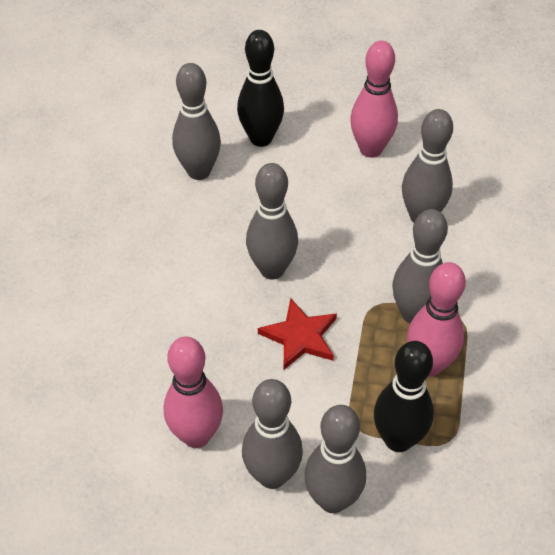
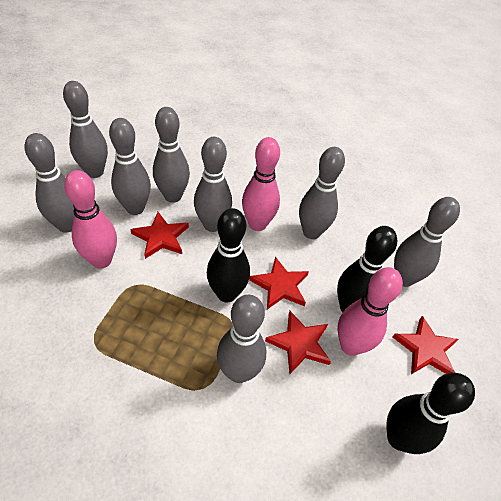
black bowling pin: 2 -> 3
grey bowling pin: 6 -> 8
red star: 1 -> 4

